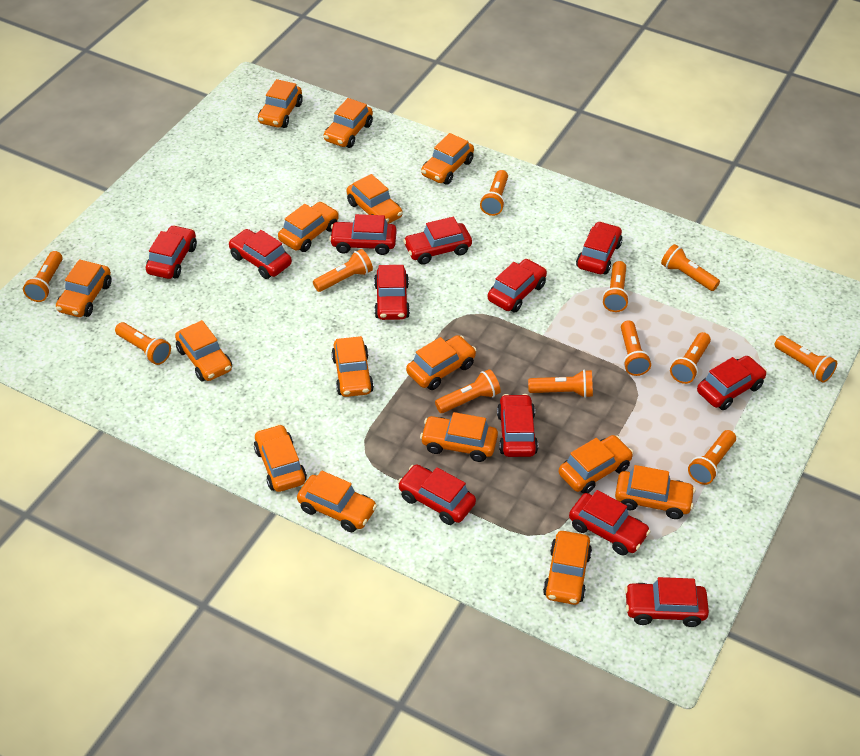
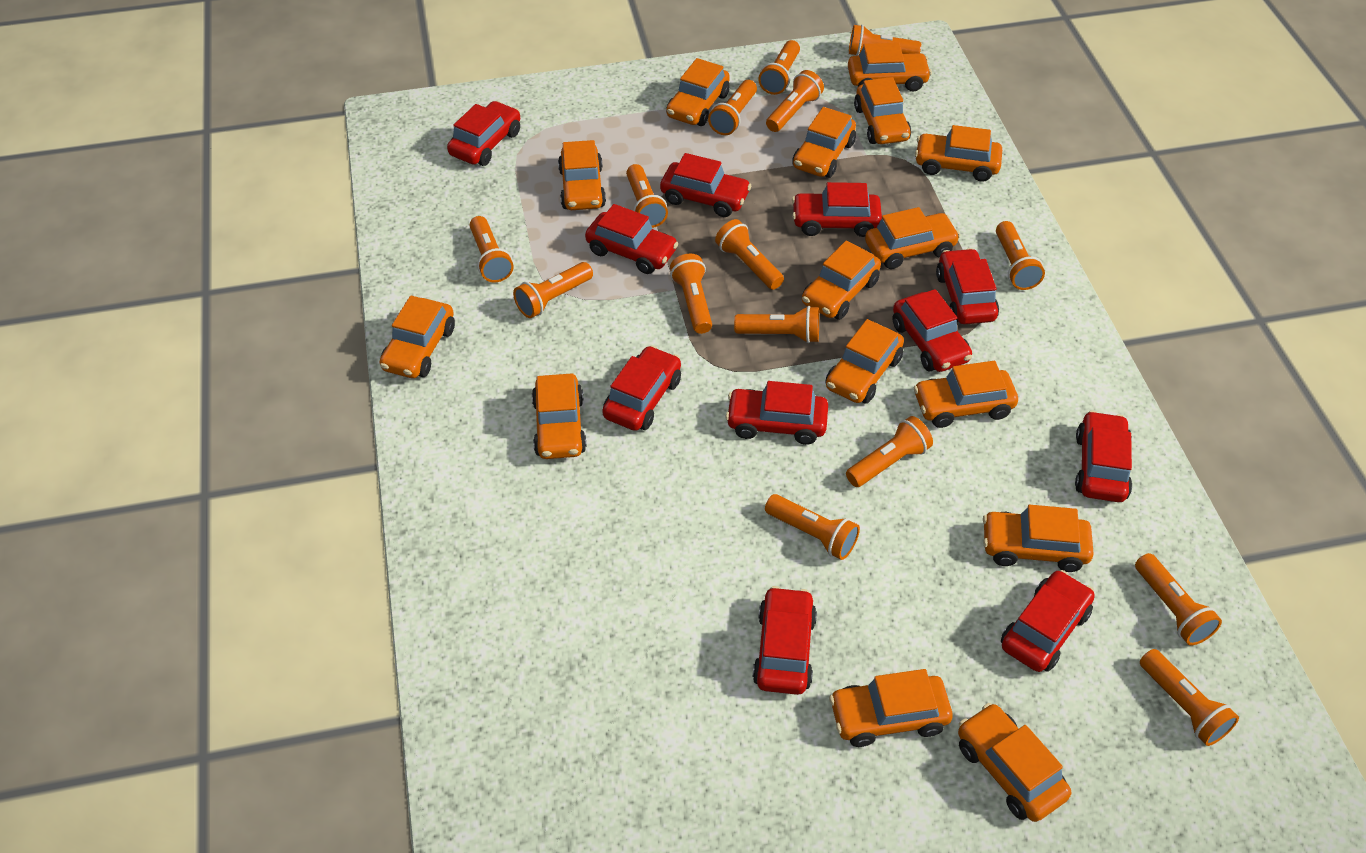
orange flashlight: 12 -> 15
red car: 12 -> 11

